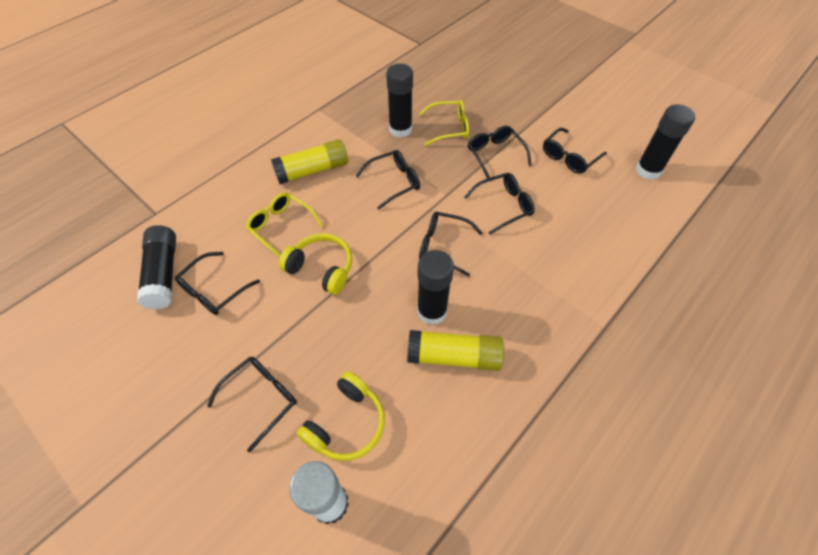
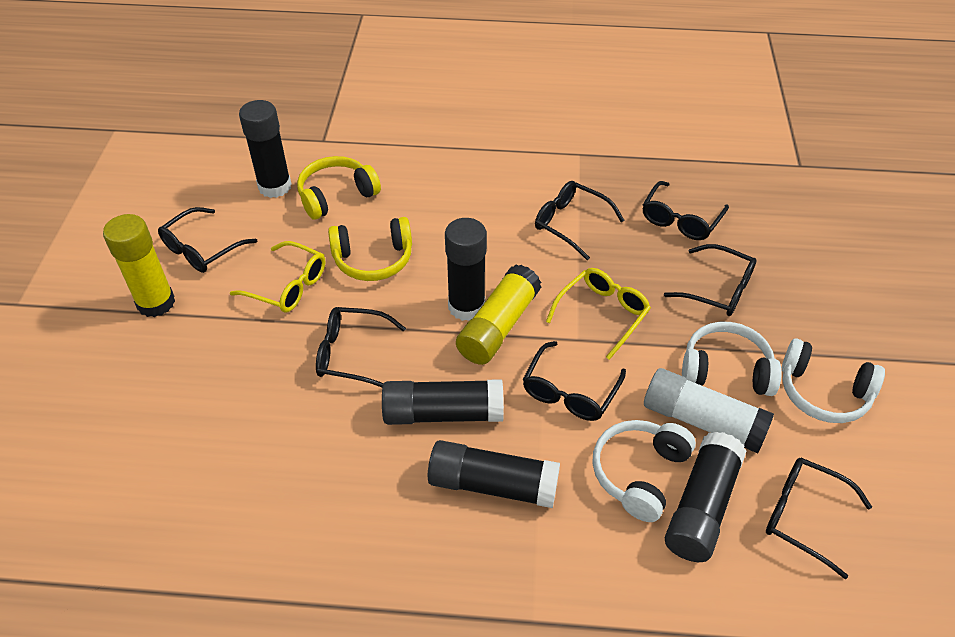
black glue stick: 4 -> 5
white headphones: 0 -> 3

